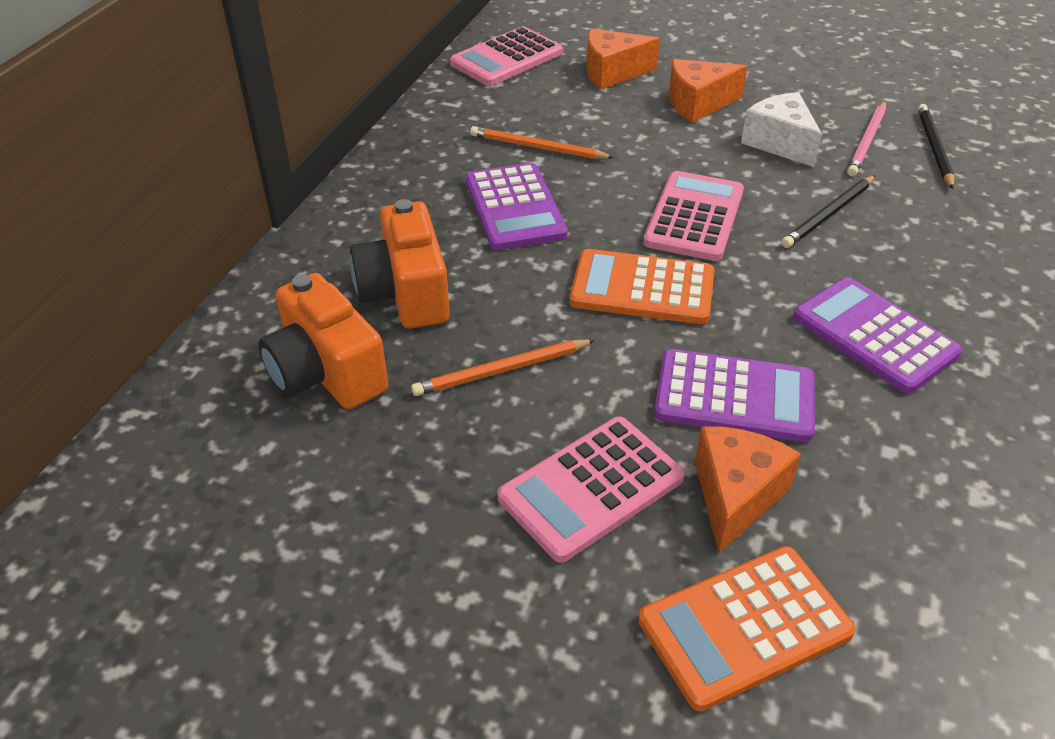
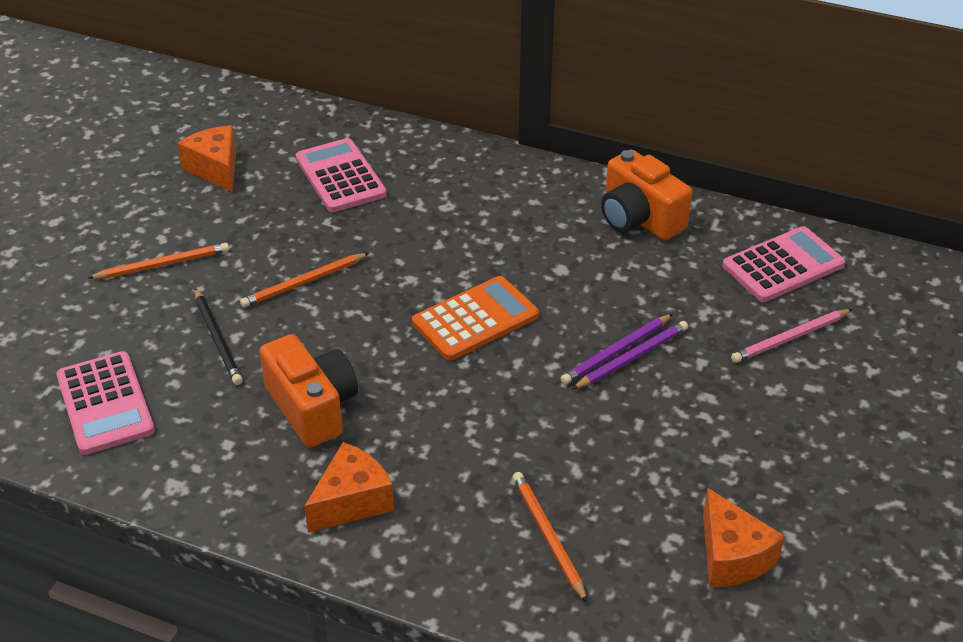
black pencil: 2 -> 1
orange calculator: 2 -> 1
orange pencil: 2 -> 3
purple calculator: 3 -> 0
purple pencil: 0 -> 2
white cheese: 1 -> 0

